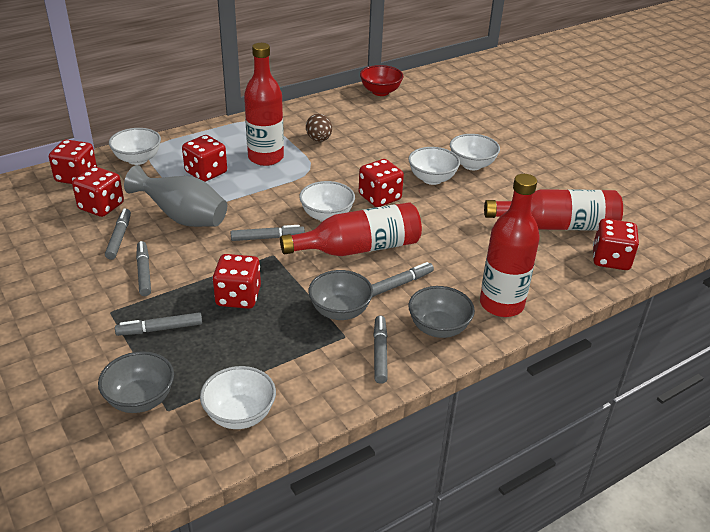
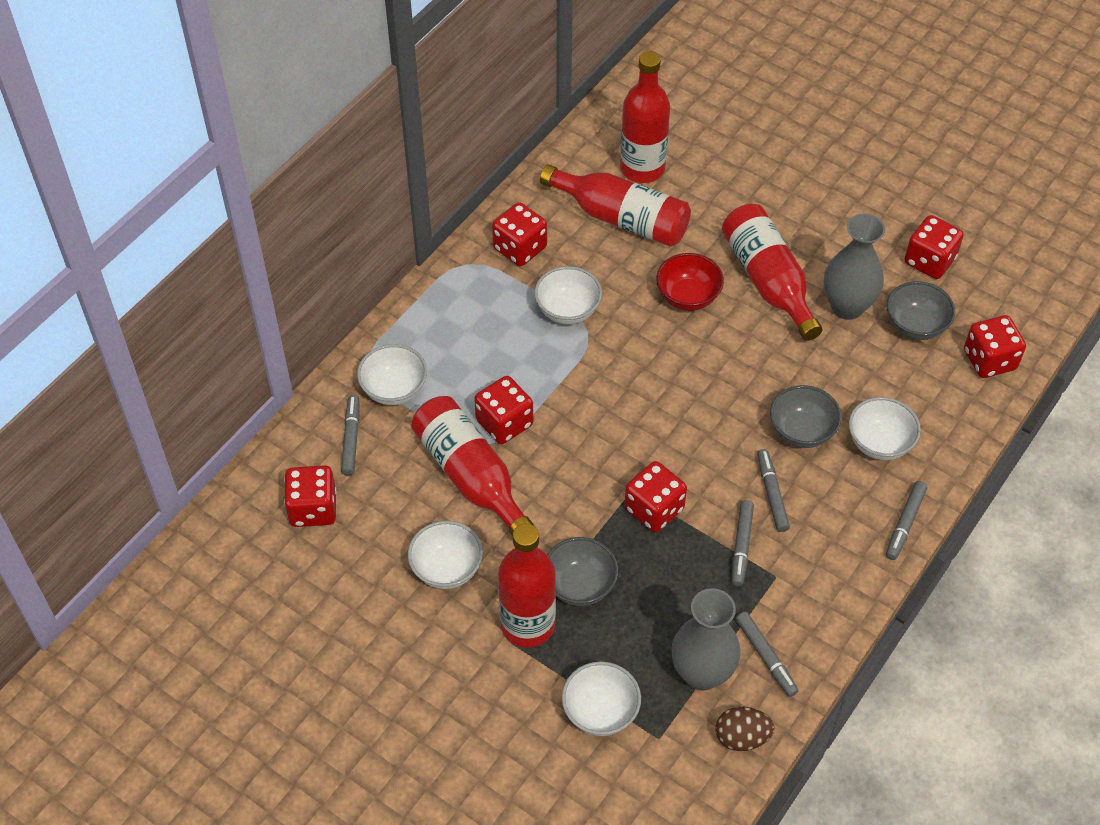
grey marker: 6 -> 5
grey vase: 1 -> 2
red bottle: 4 -> 5

